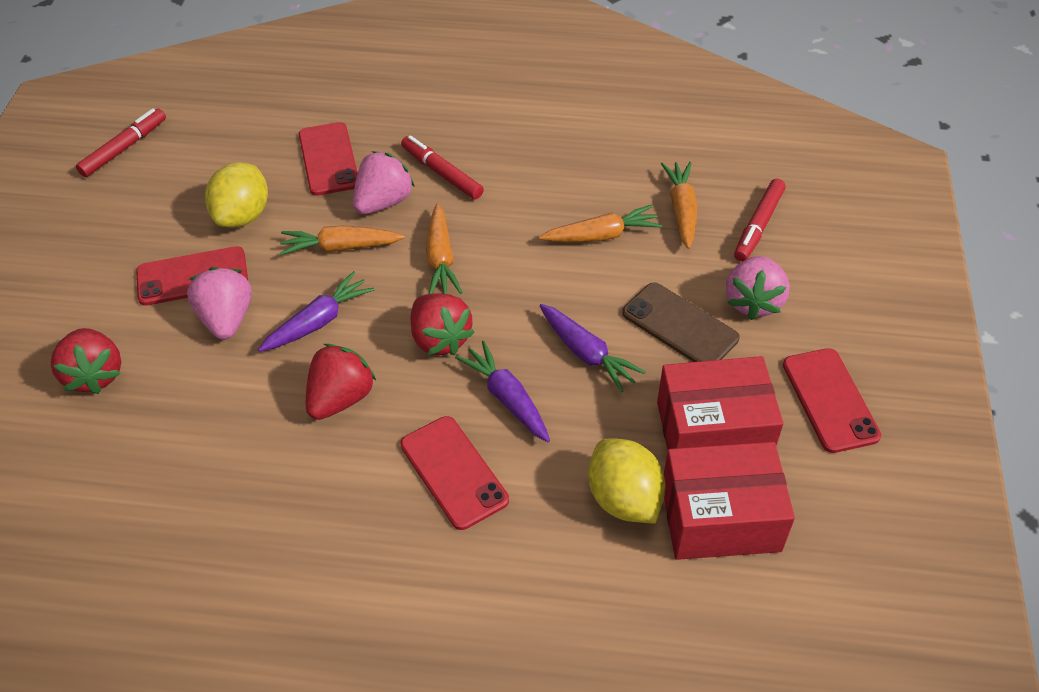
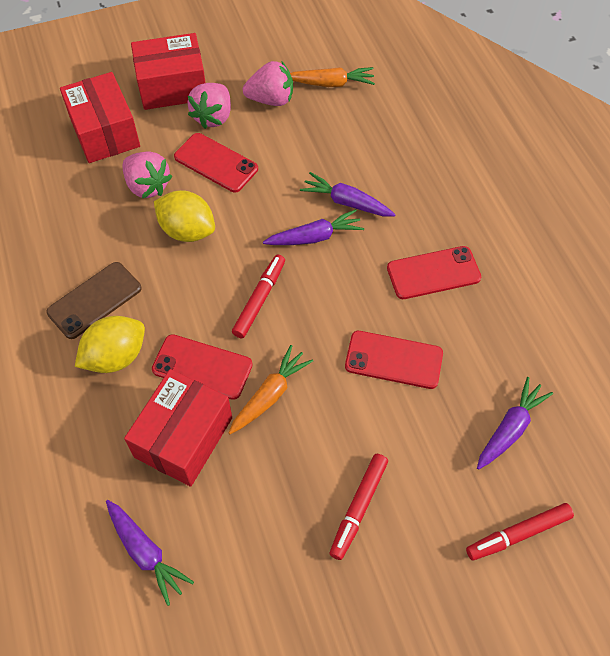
orange carrot: 4 -> 2
purple carrot: 3 -> 4
red box: 2 -> 3
red strawberry: 3 -> 0

